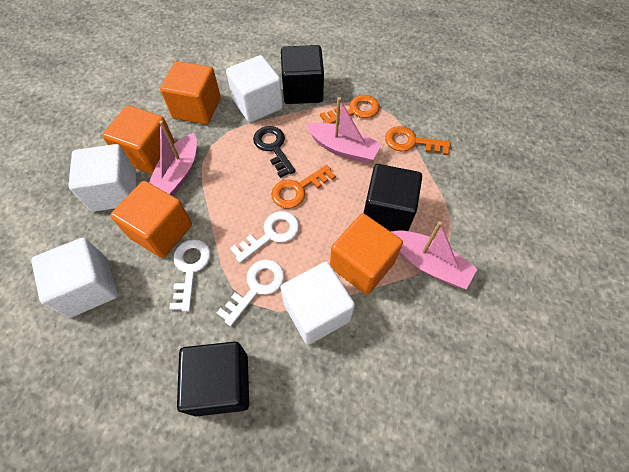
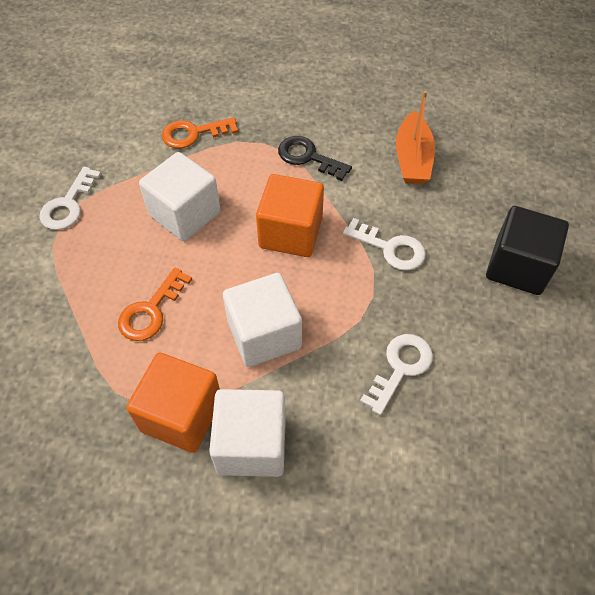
black cube: 3 -> 1
orange boat: 0 -> 1
orange cube: 4 -> 2
orange key: 3 -> 2
pink boat: 3 -> 0
white cube: 4 -> 3

